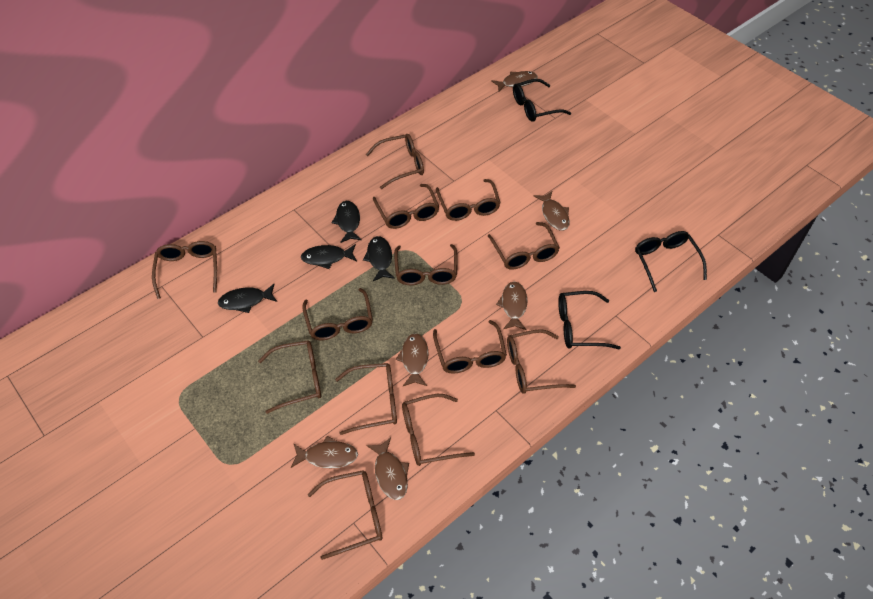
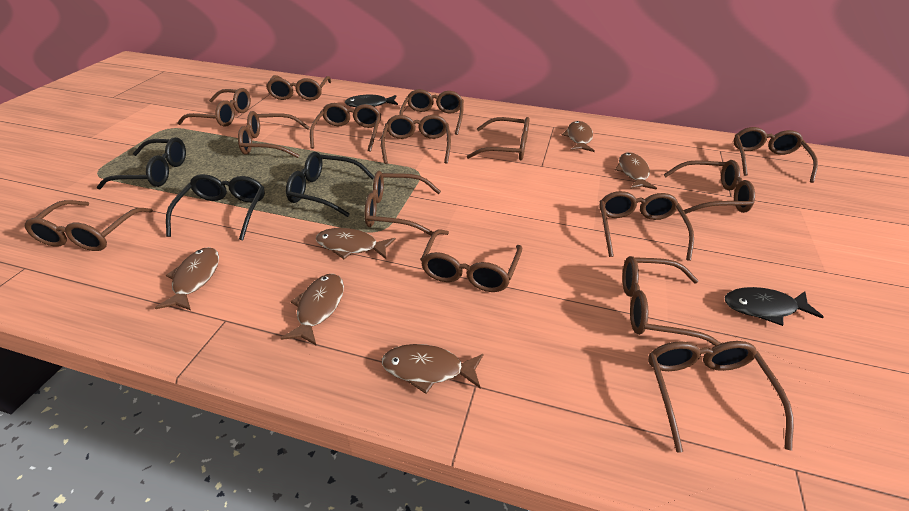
black fish: 4 -> 2
brown glasses: 13 -> 15

